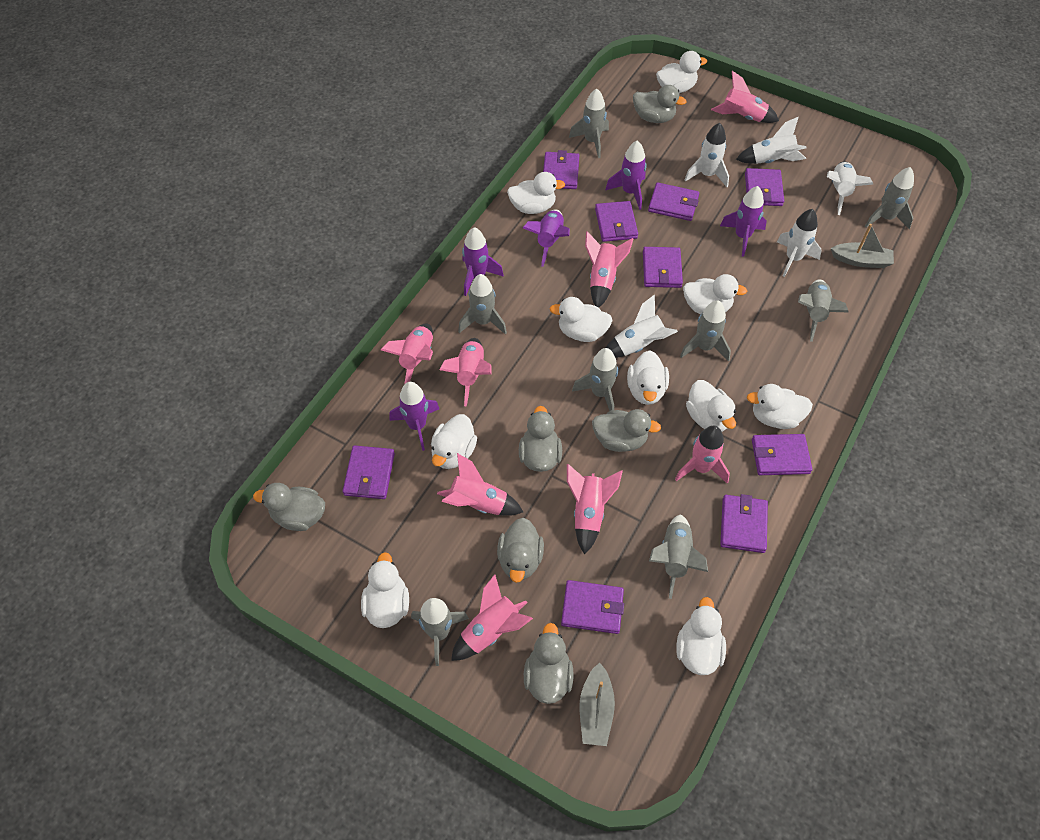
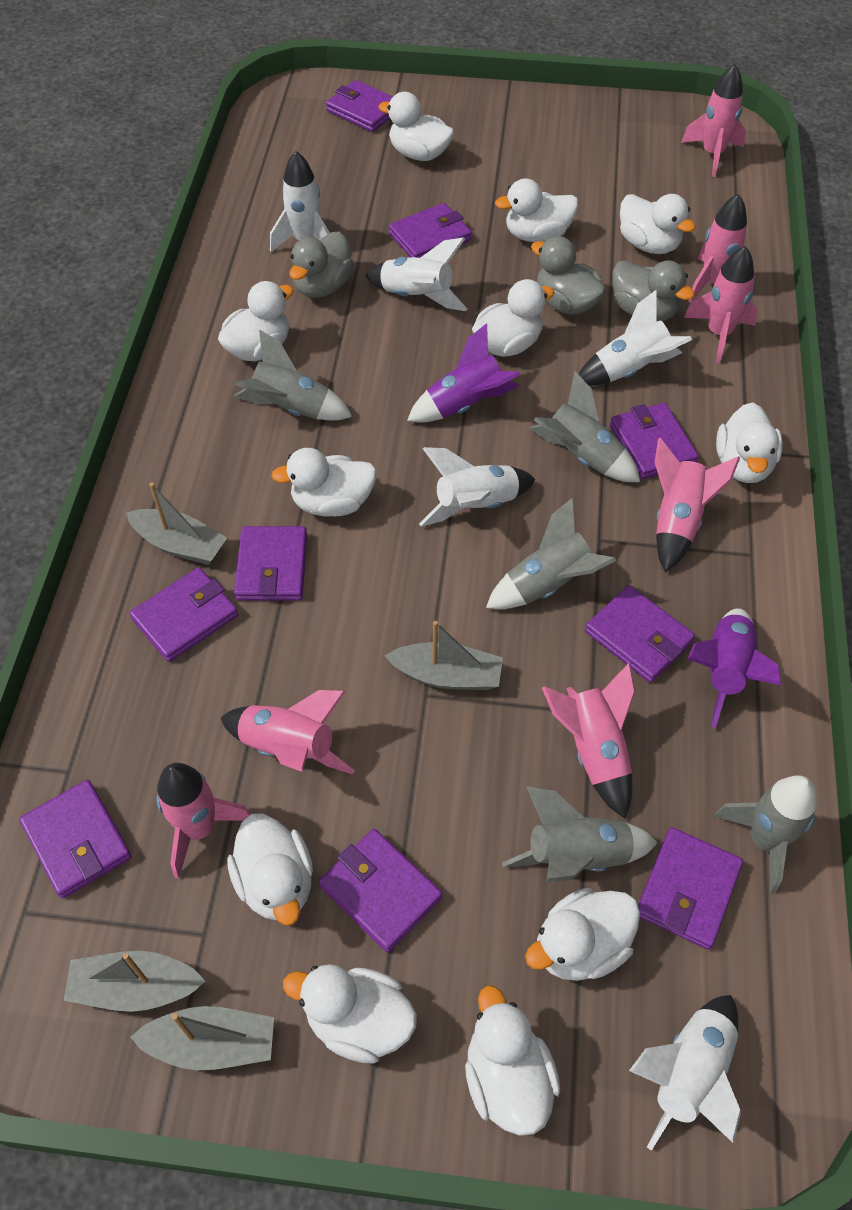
grey boat: 2 -> 4
grey duck: 6 -> 3
grey rocket: 8 -> 5
pink rocket: 8 -> 7
purple rocket: 5 -> 2
white duck: 10 -> 11

